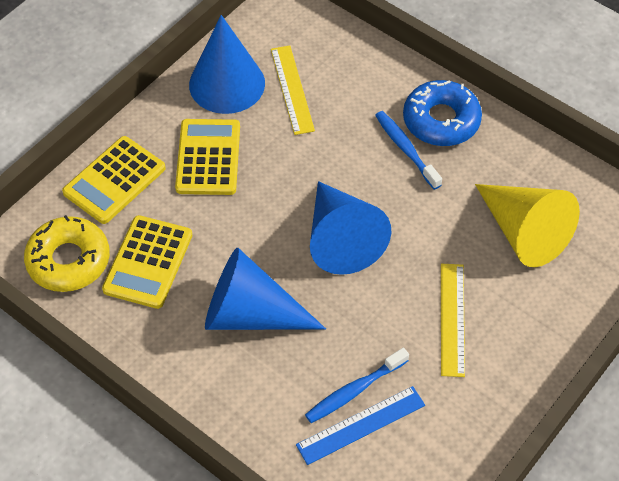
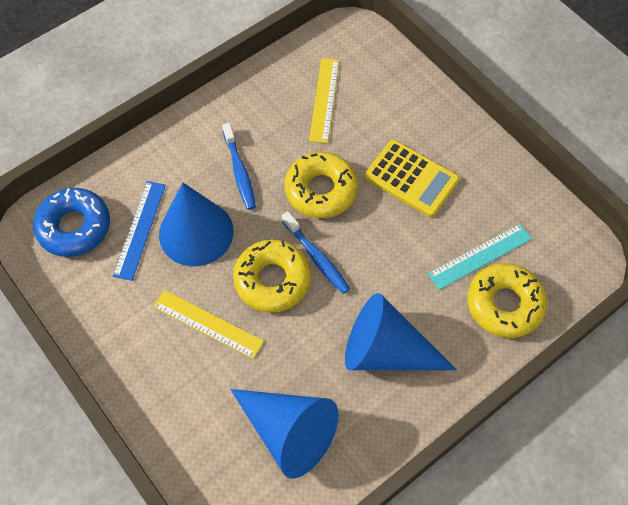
turquoise ruler: 0 -> 1
yellow calculator: 3 -> 1
yellow cone: 1 -> 0
yellow donut: 1 -> 3

